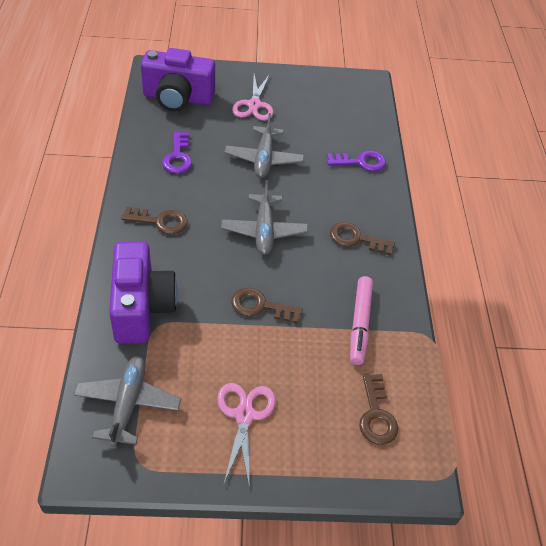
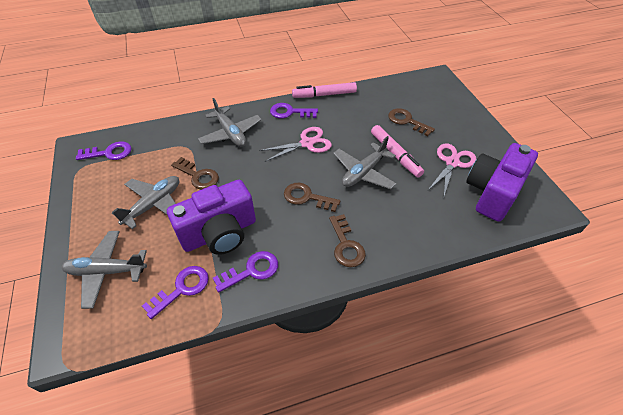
grey plane: 3 -> 4
pink marker: 1 -> 2
purple key: 2 -> 4

